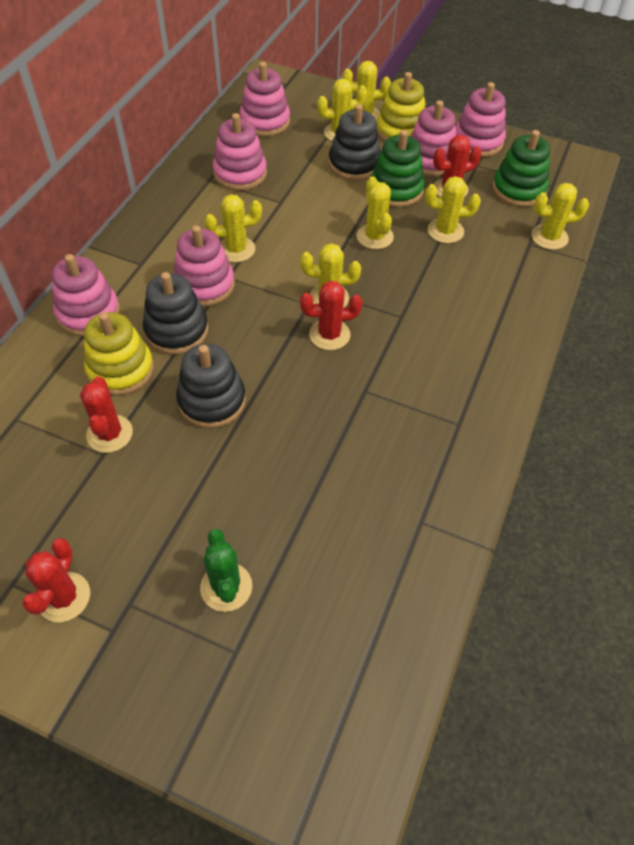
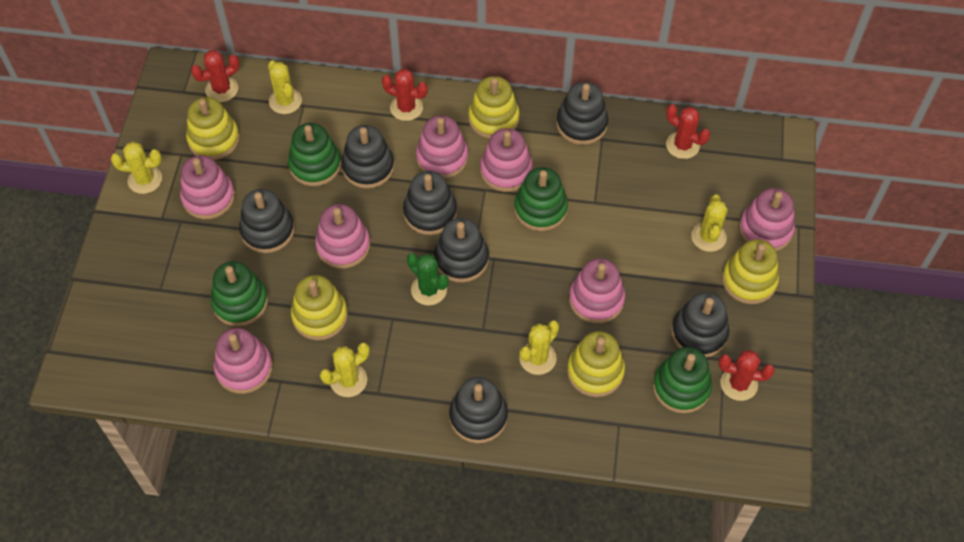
black stacking toy: 3 -> 7
green stacking toy: 2 -> 4
pink stacking toy: 6 -> 7
yellow cactus: 7 -> 5
yellow stacking toy: 2 -> 5

